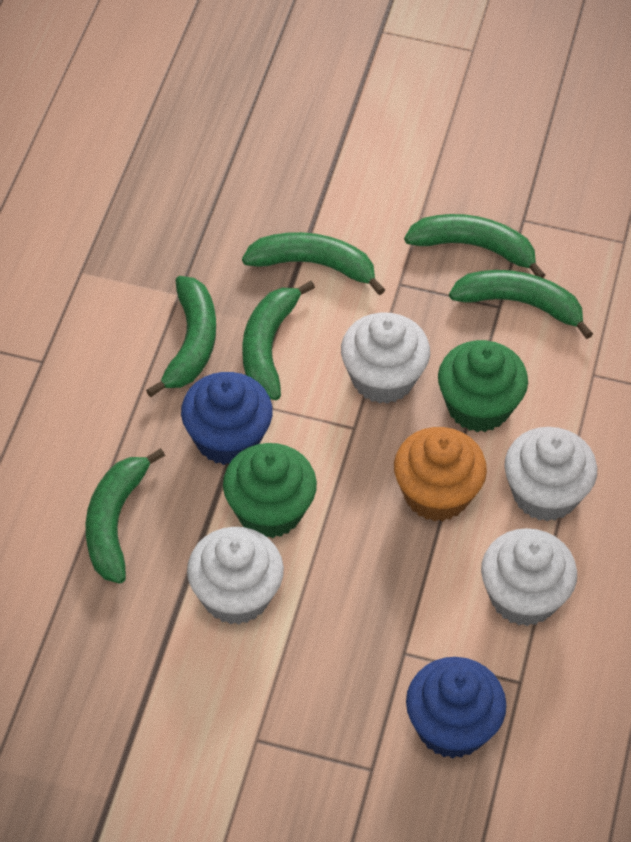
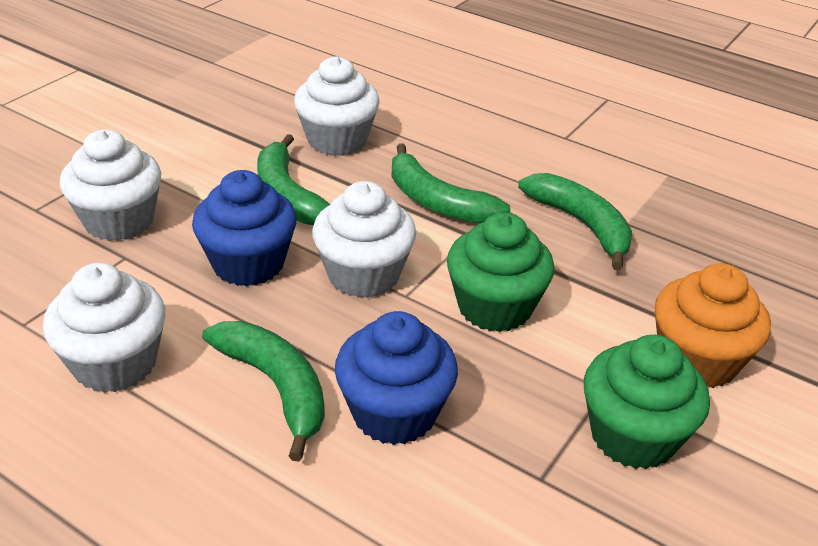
green banana: 6 -> 4

